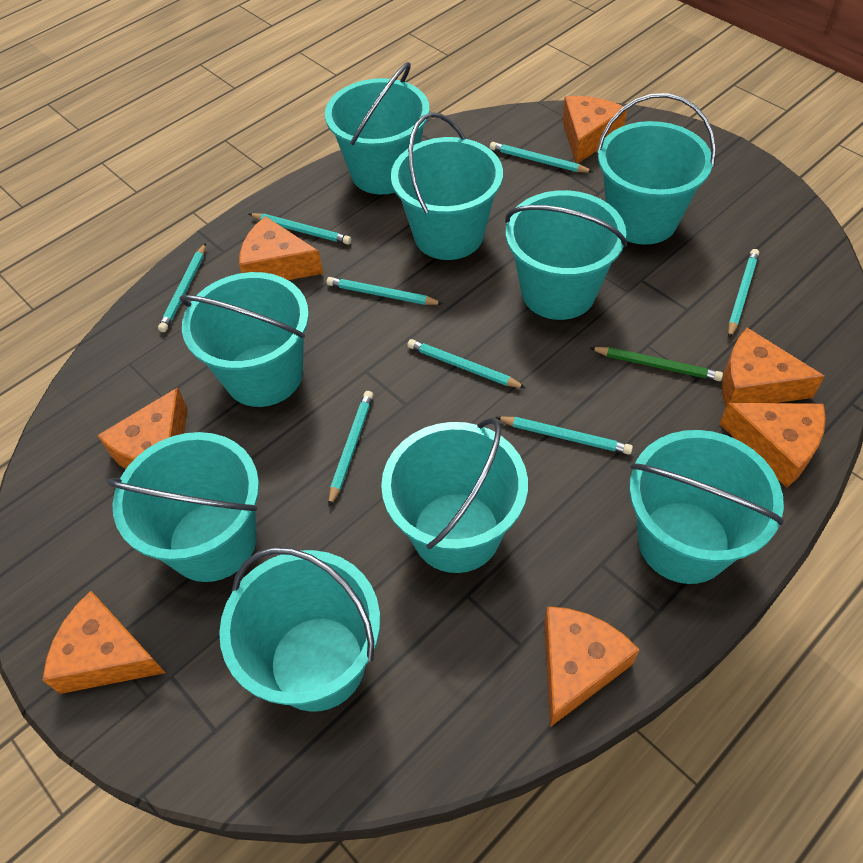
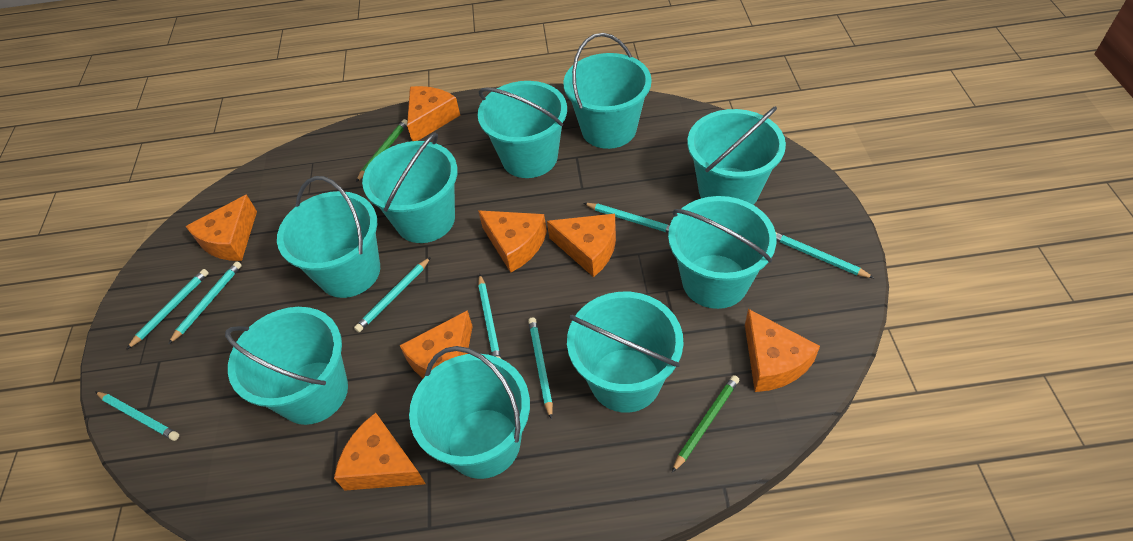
green pencil: 1 -> 2

